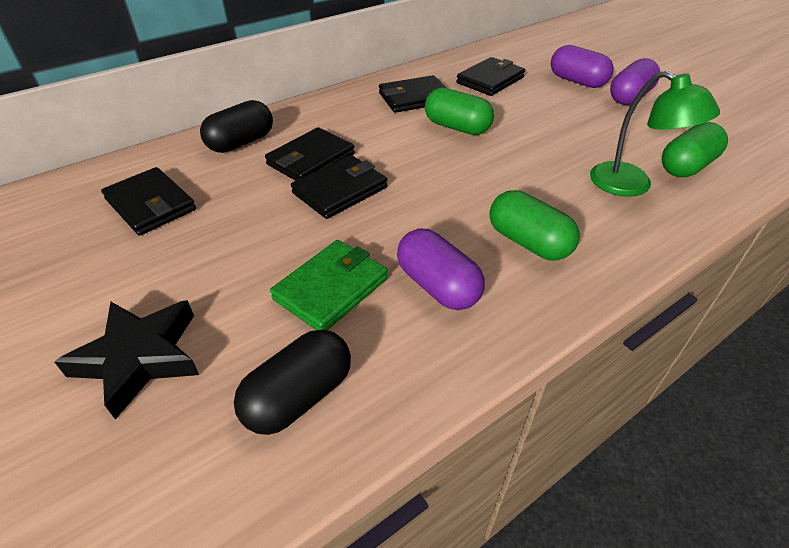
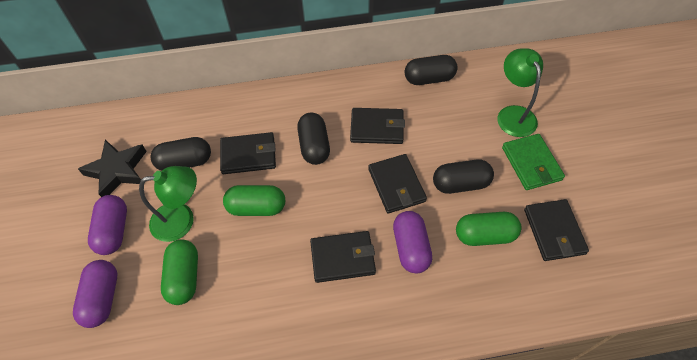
black capsule: 2 -> 4
green lamp: 1 -> 2

